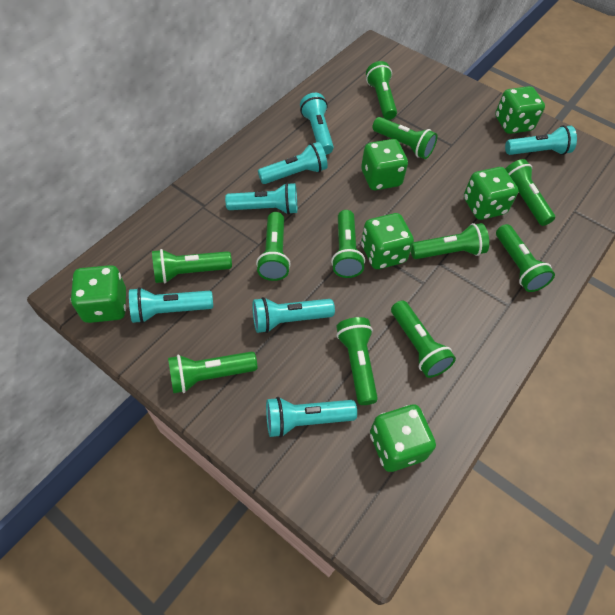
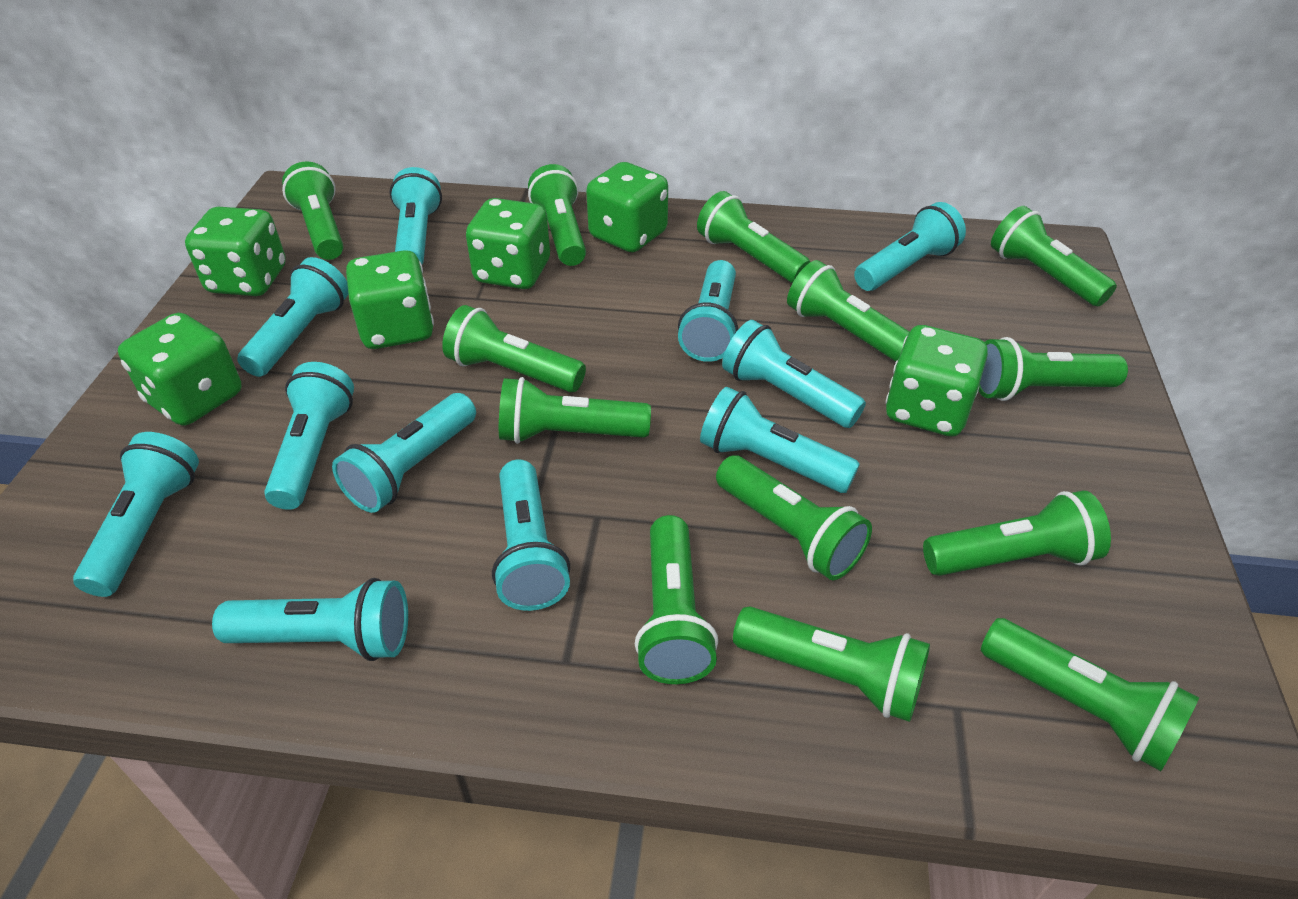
green flashlight: 11 -> 13
turquoise flashlight: 7 -> 11

